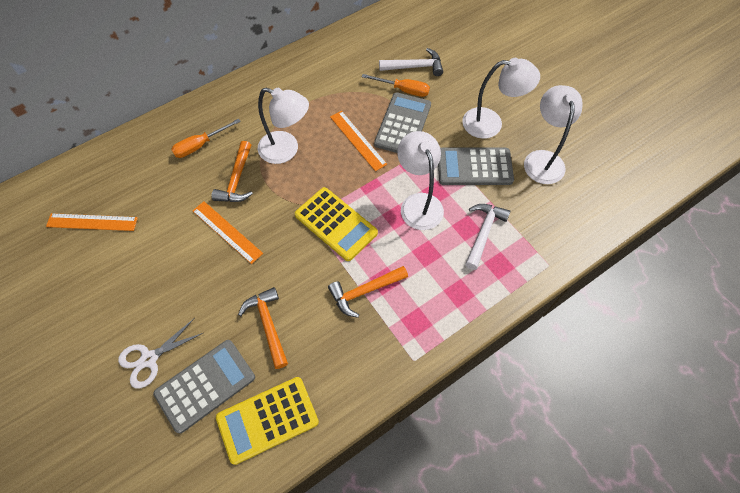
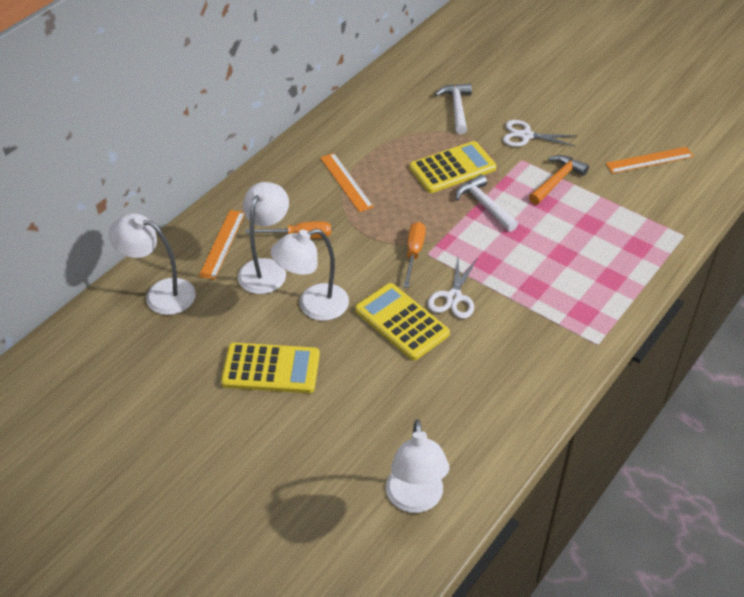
grey calculator: 3 -> 0
orange hammer: 3 -> 1
white scissors: 1 -> 2
yellow calculator: 2 -> 3

